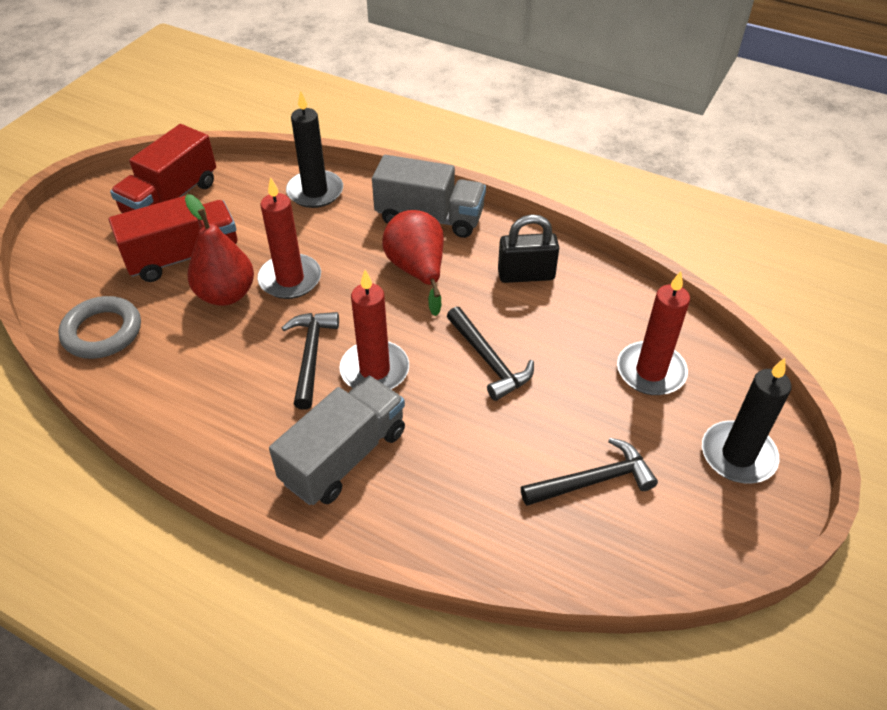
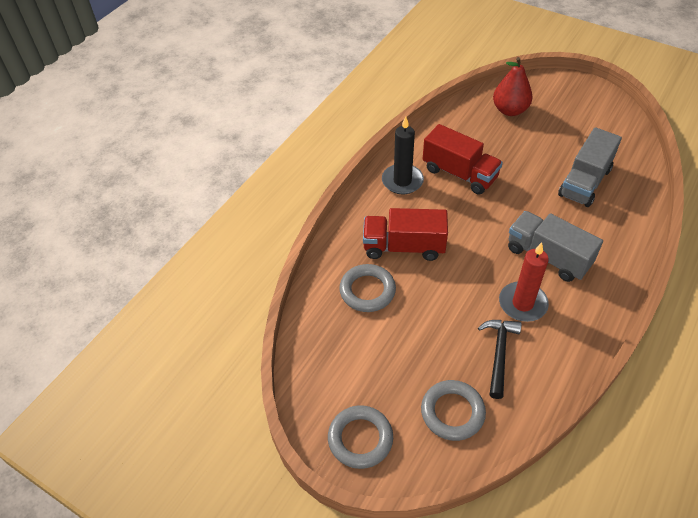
black candle: 2 -> 1
black hammer: 3 -> 1
black padlock: 1 -> 0
grey ring: 1 -> 3
red candle: 3 -> 1
red pear: 2 -> 1

